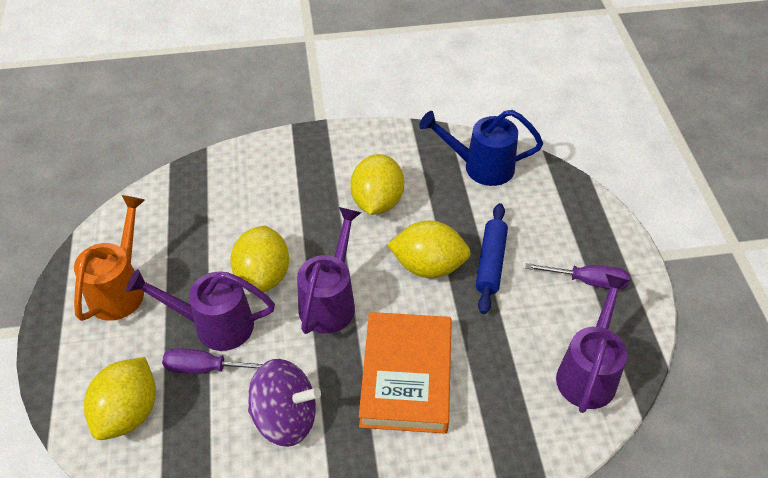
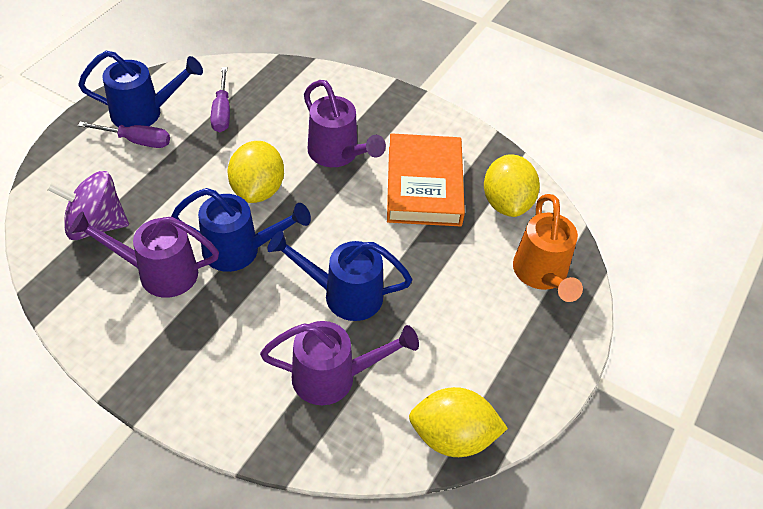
blue rolling pin: 1 -> 0
blue watering can: 1 -> 3
yellow lemon: 4 -> 3

